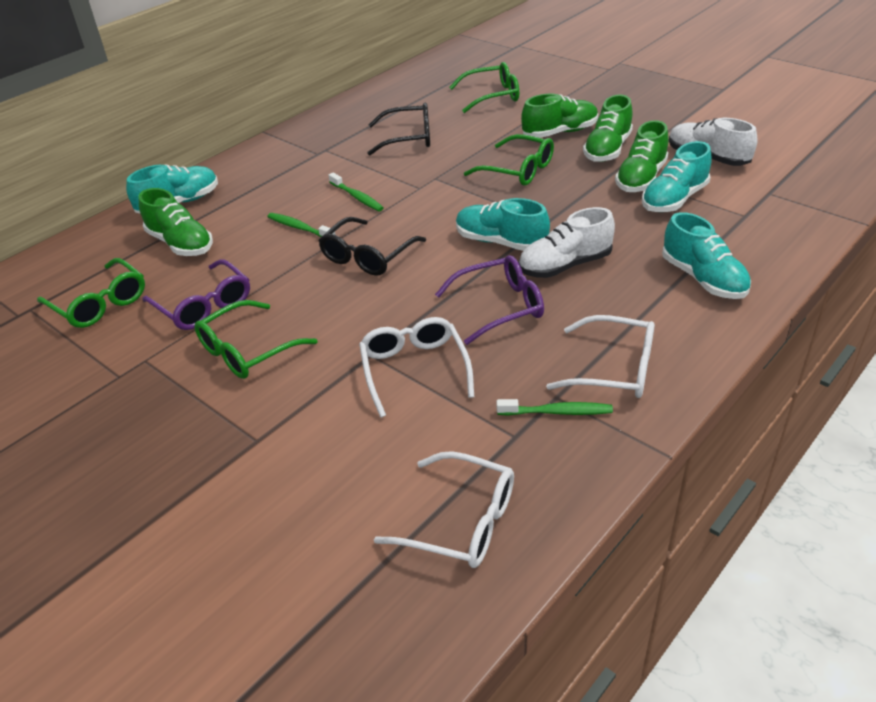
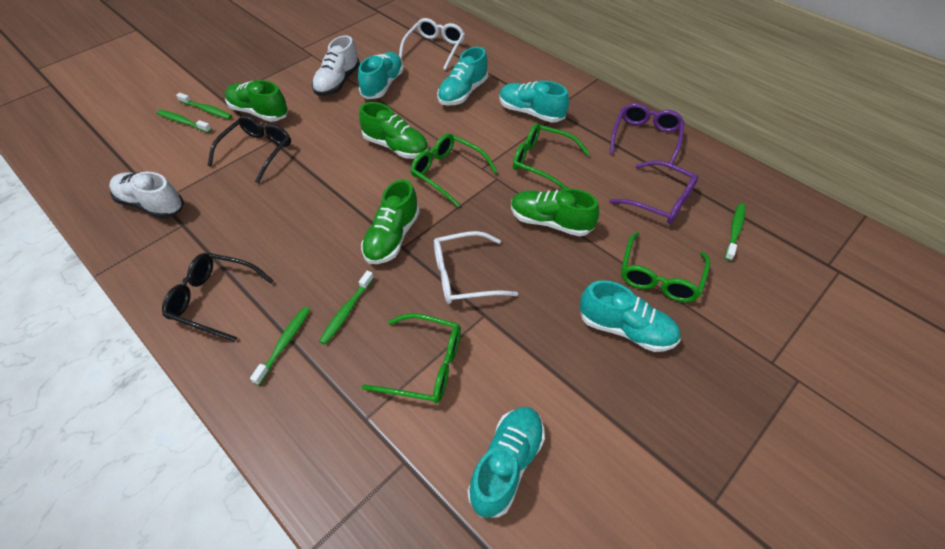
green toothbrush: 3 -> 5
turquoise shoe: 4 -> 5
white glasses: 3 -> 2

